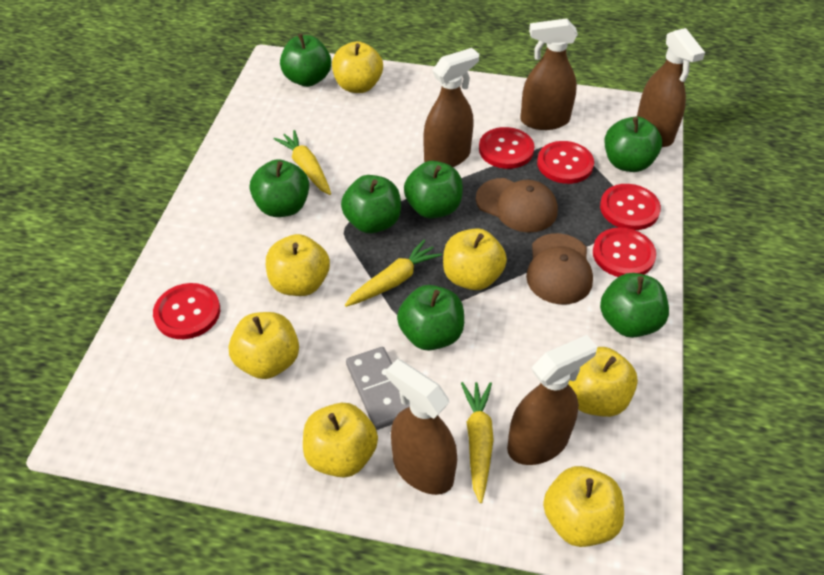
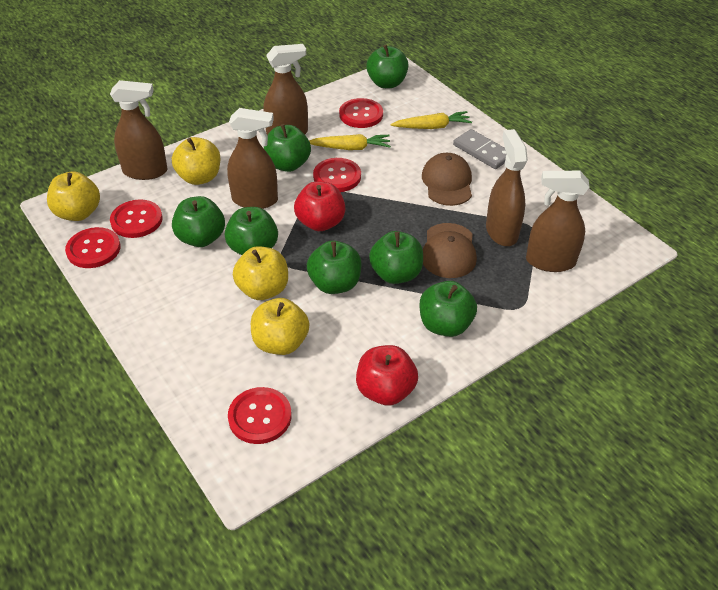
red apple: 0 -> 2
yellow apple: 7 -> 4
yellow carrot: 3 -> 2

